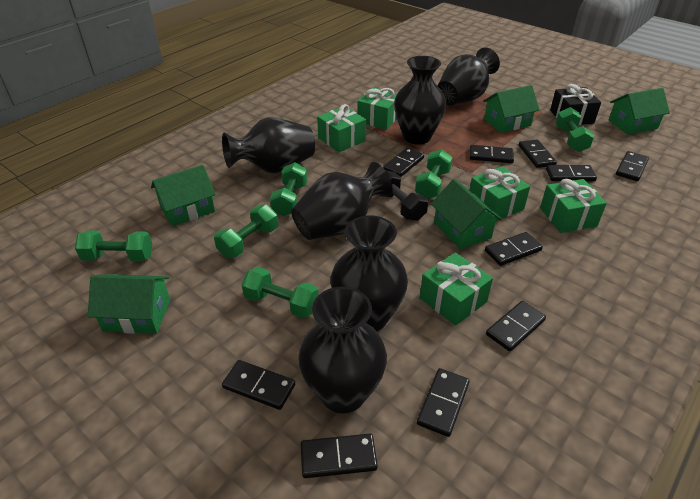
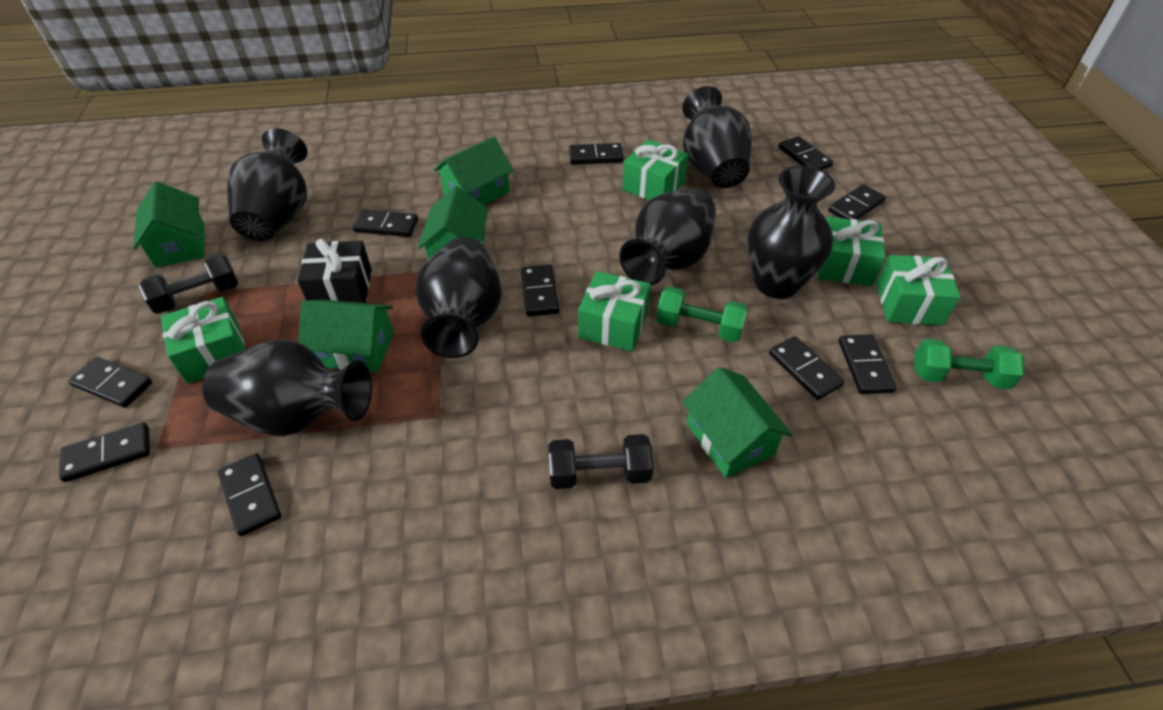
black dumbbell: 1 -> 2
green dumbbell: 6 -> 2

